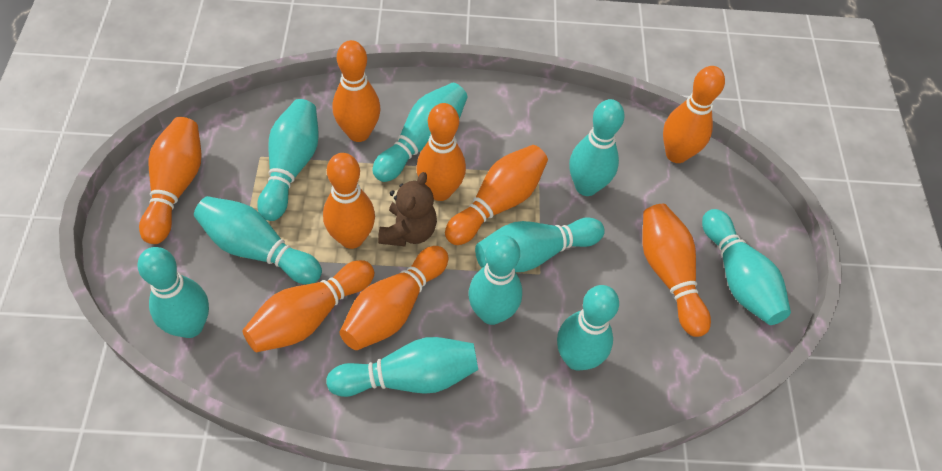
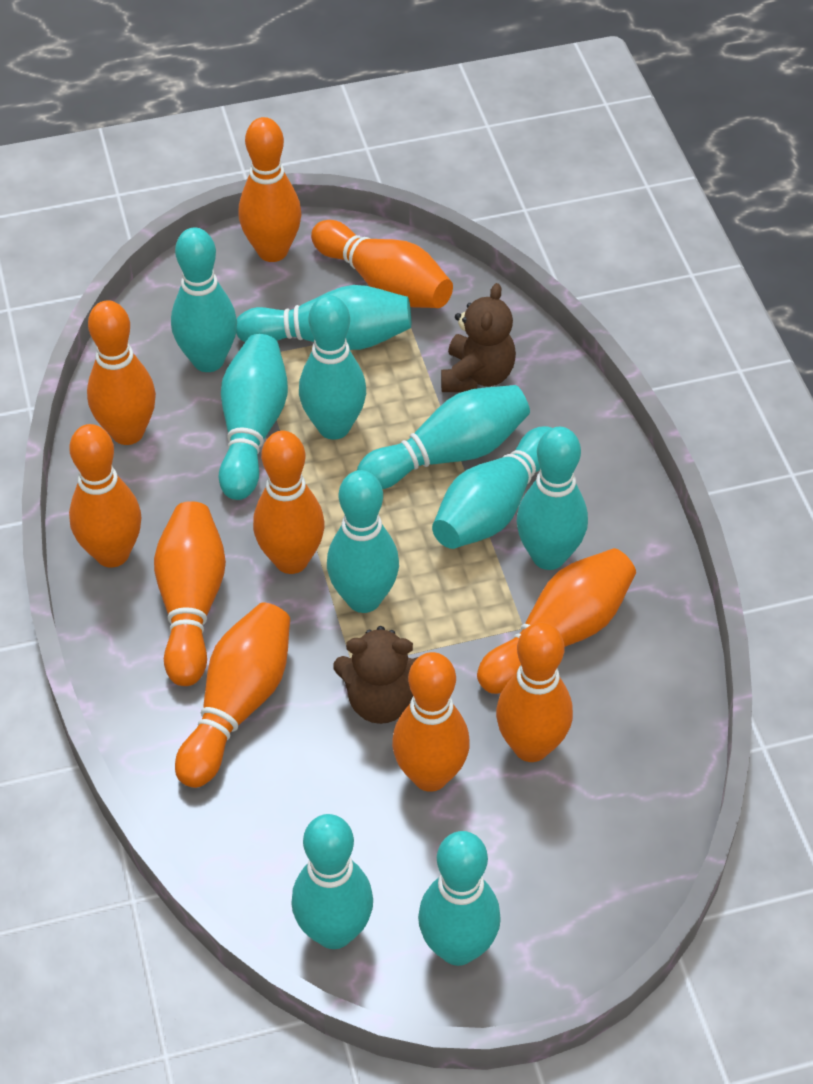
brown teddy bear: 1 -> 2
orange bowling pin: 9 -> 10

